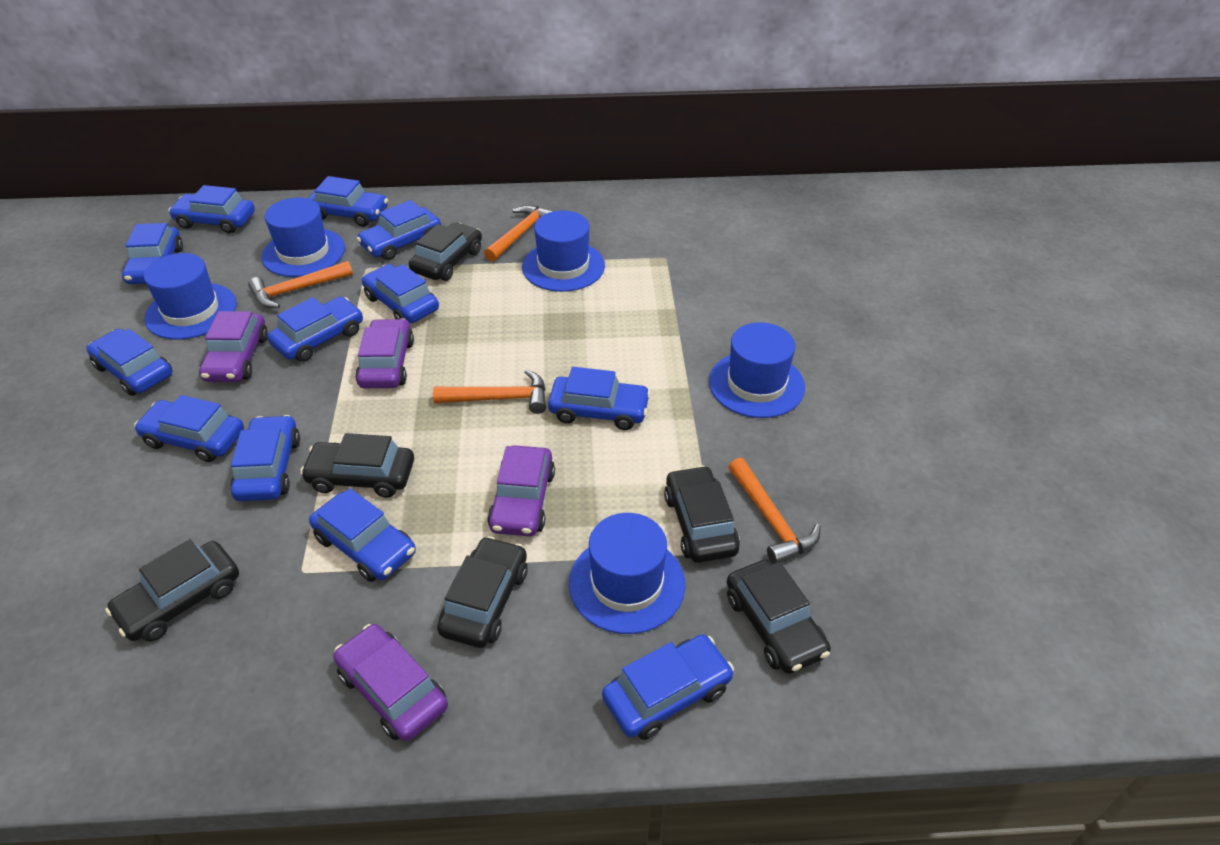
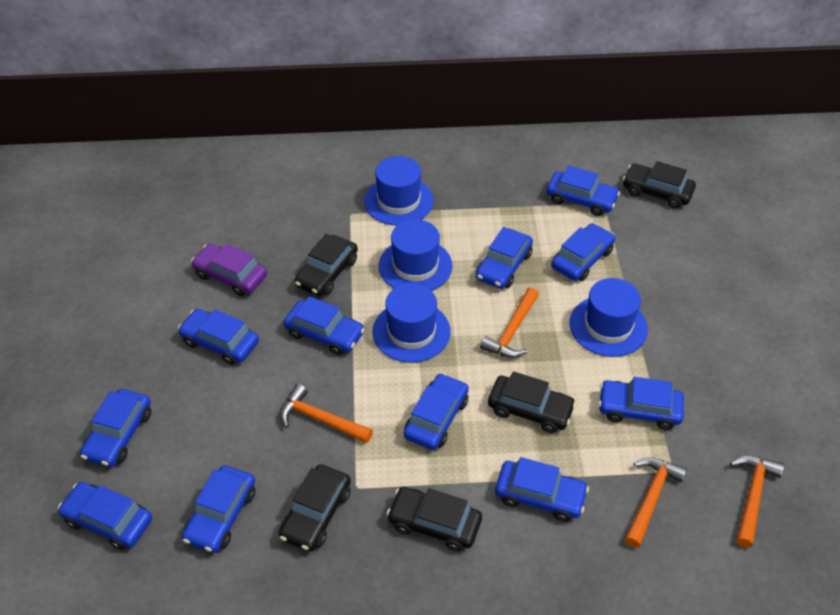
black car: 6 -> 5
blue car: 12 -> 11
blue hat: 5 -> 4
purple car: 4 -> 1

